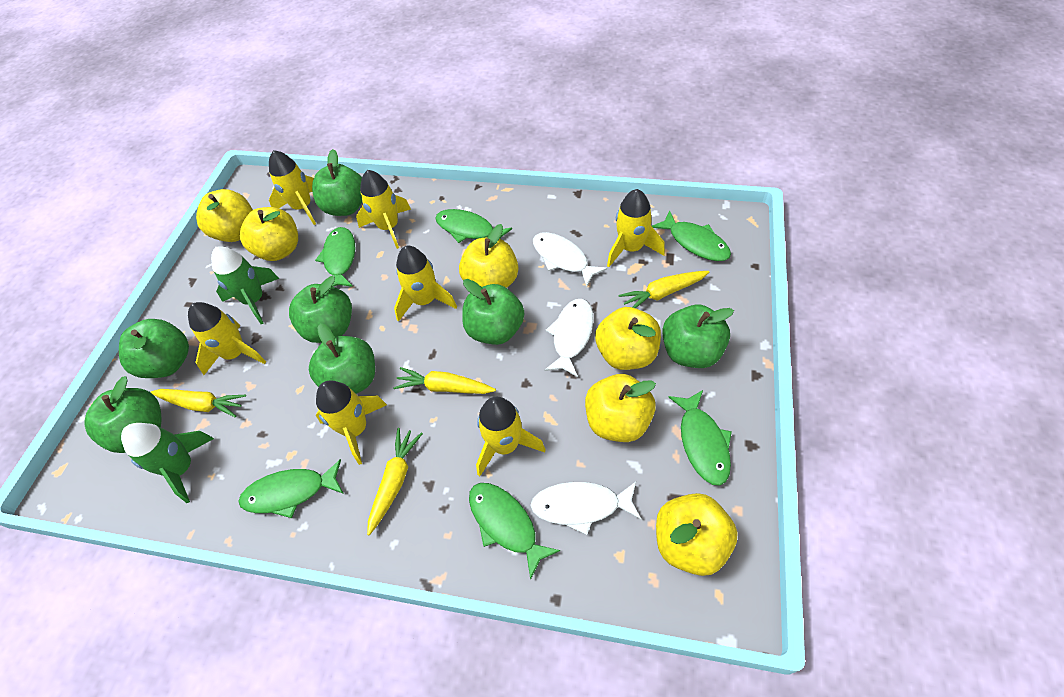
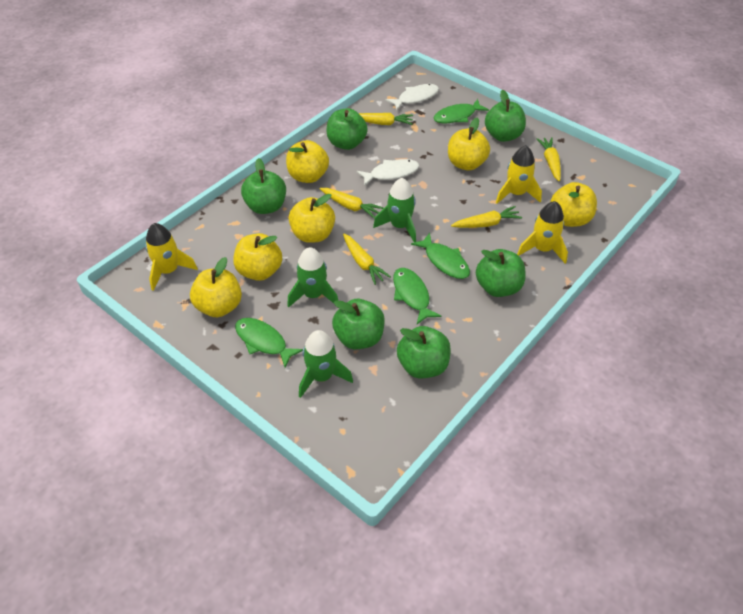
green apple: 7 -> 6
green fish: 6 -> 4
green rocket: 2 -> 3
white fish: 3 -> 2
yellow carrot: 4 -> 5
yellow rocket: 7 -> 3

